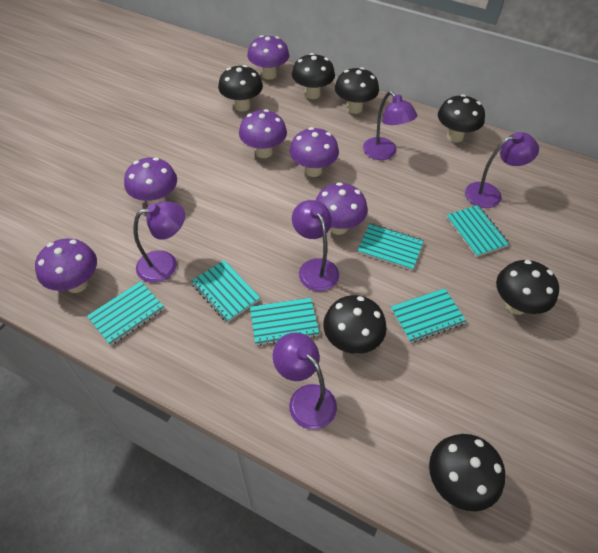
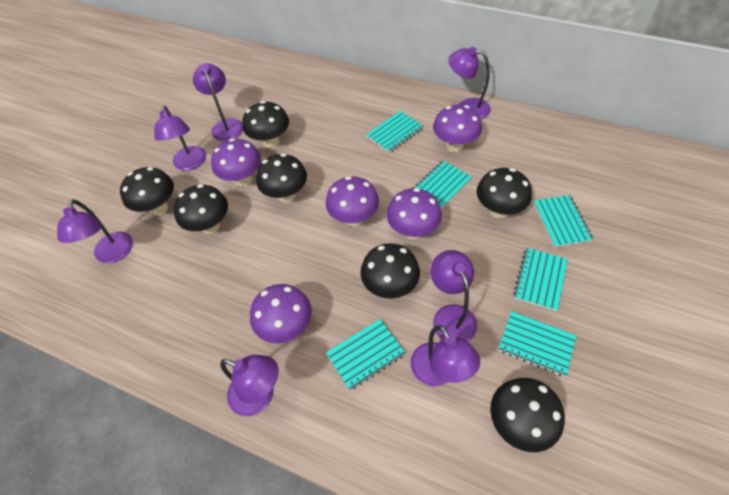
purple lamp: 5 -> 7
purple mushroom: 6 -> 5

